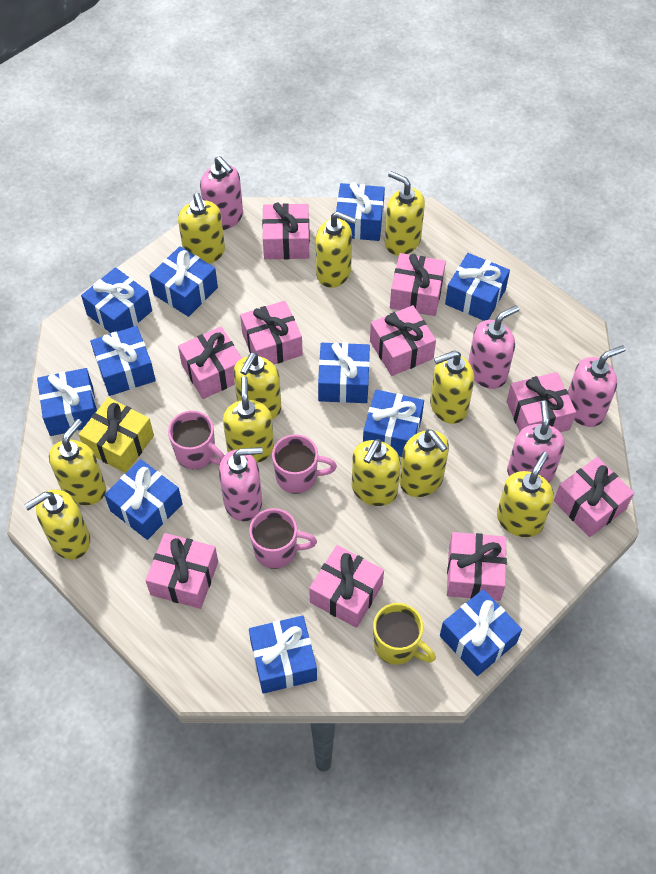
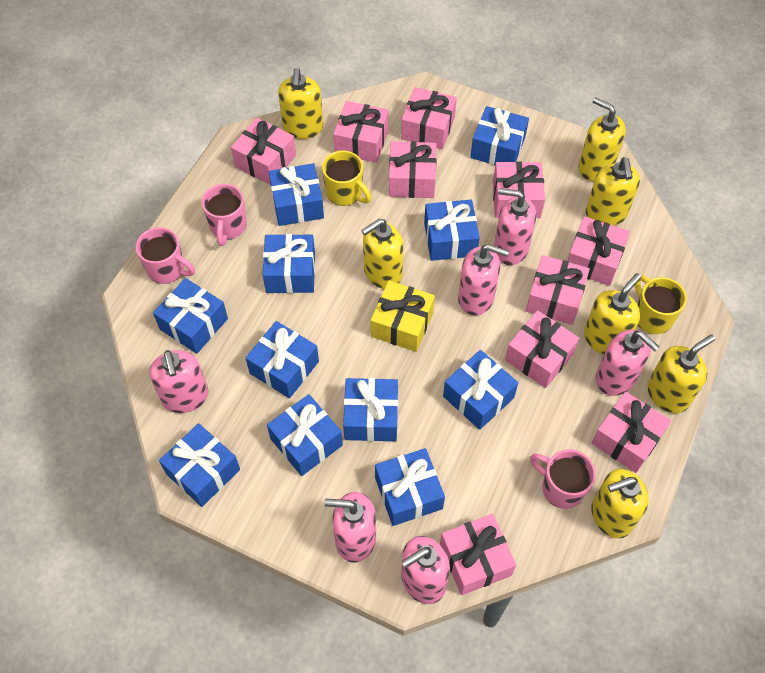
pink soap dispenser: 5 -> 6
yellow mug: 1 -> 2
yellow soap dispenser: 11 -> 7

